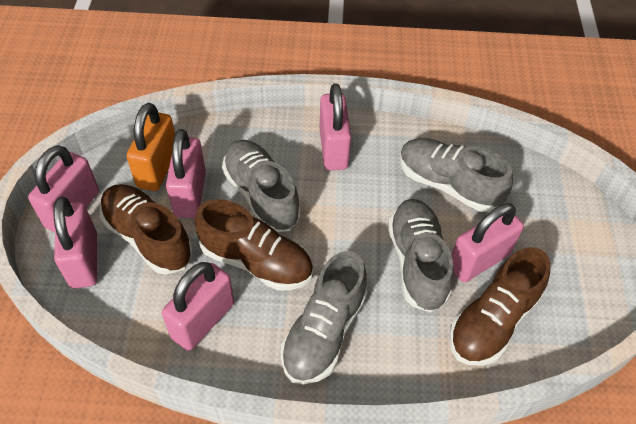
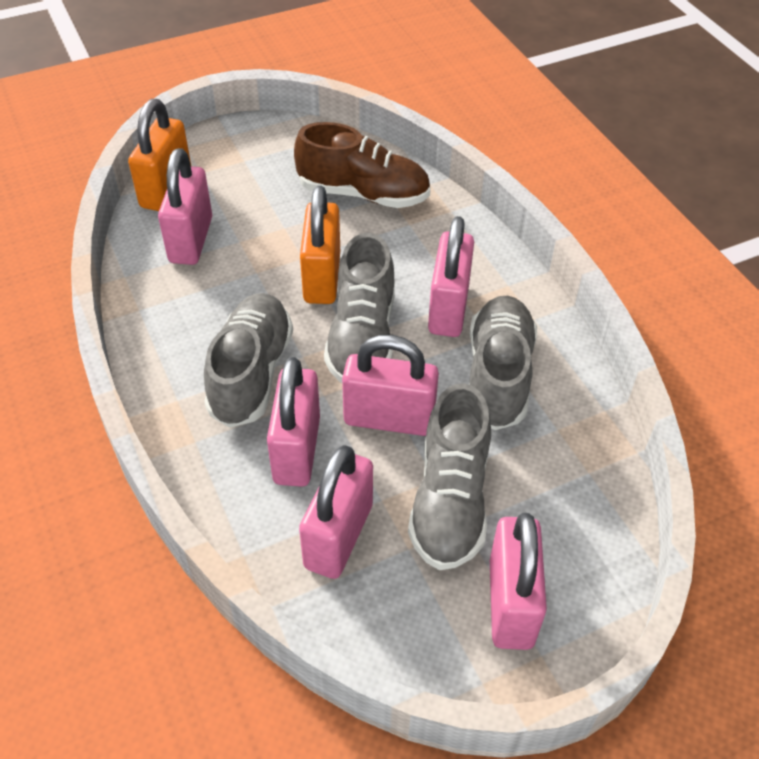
brown shoe: 3 -> 1
orange padlock: 1 -> 2

